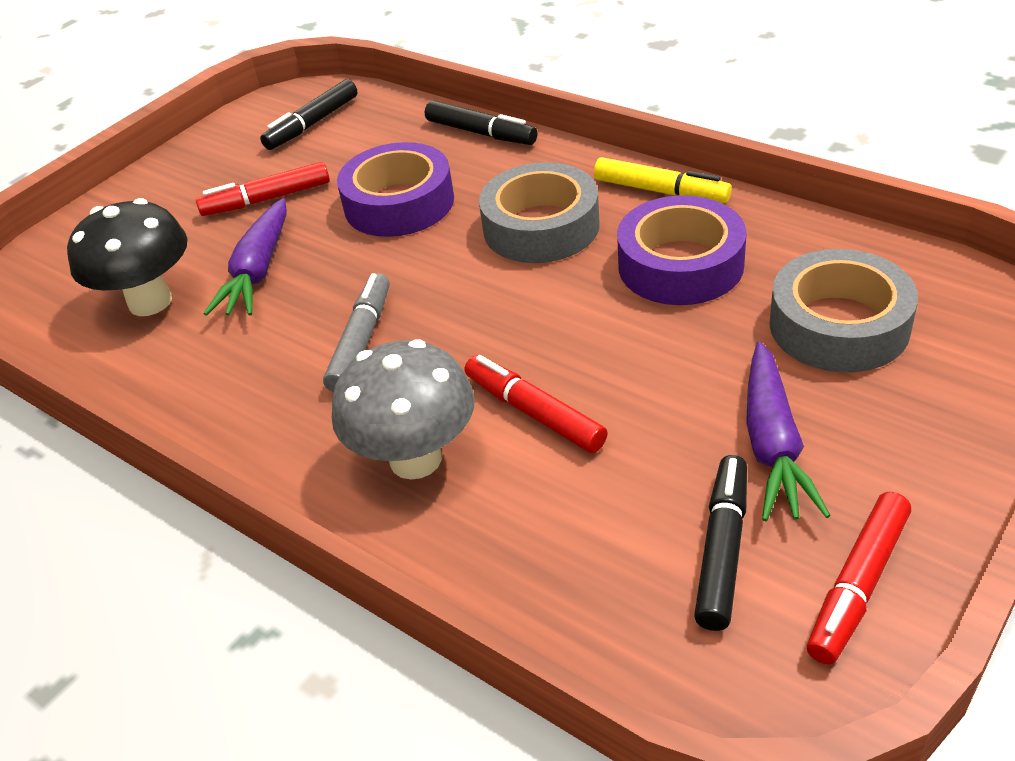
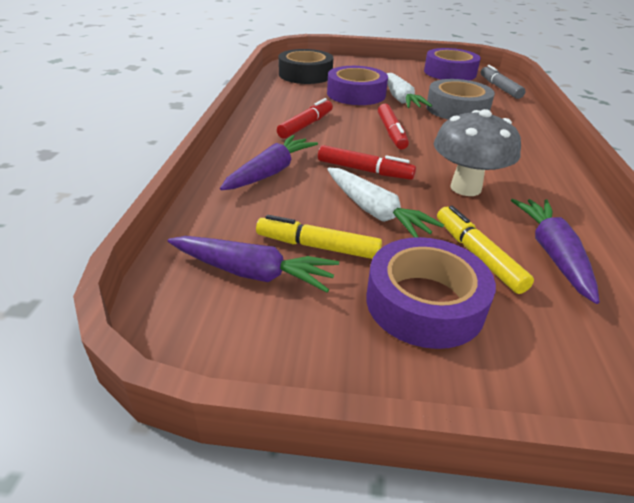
black marker: 3 -> 0
black mushroom: 1 -> 0
black tape: 0 -> 1
grey tape: 2 -> 1
purple carrot: 2 -> 3
purple tape: 2 -> 3
white carrot: 0 -> 2
yellow marker: 1 -> 2

